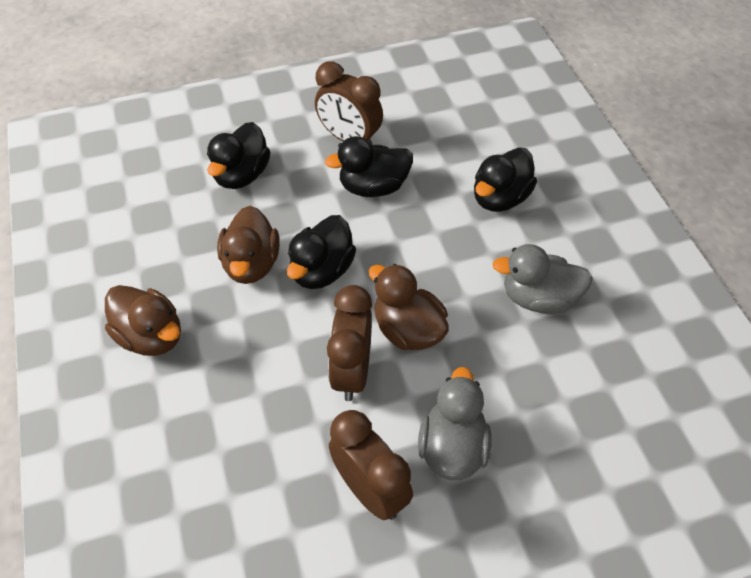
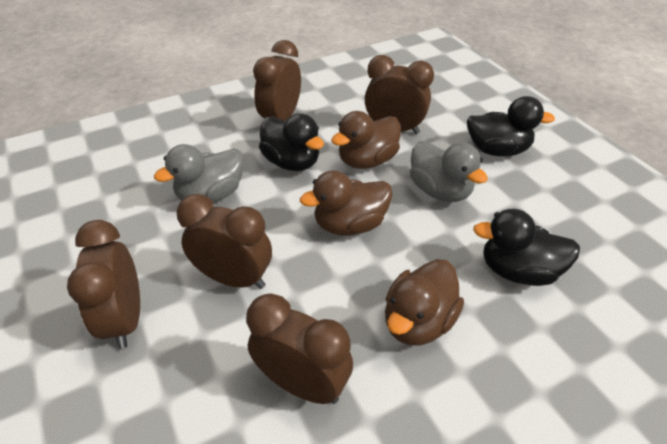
black duck: 4 -> 3
brown clock: 3 -> 5

